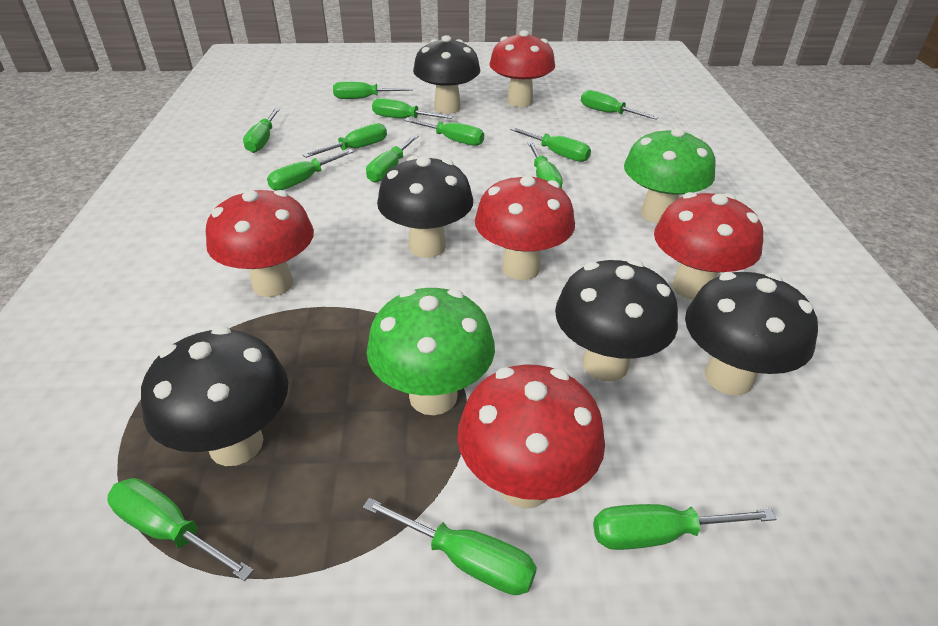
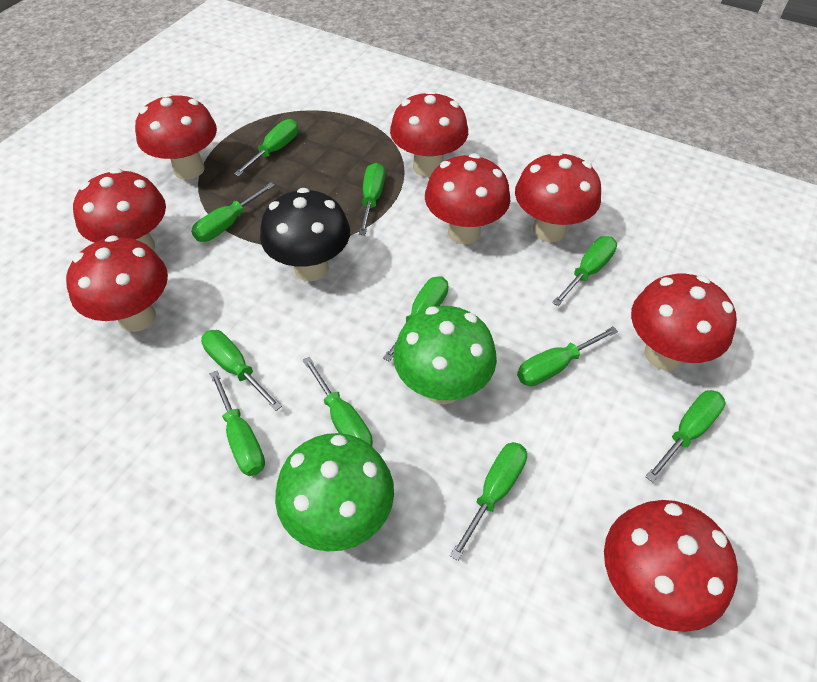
black mushroom: 5 -> 1
green screwdriver: 13 -> 11
red mushroom: 5 -> 8

